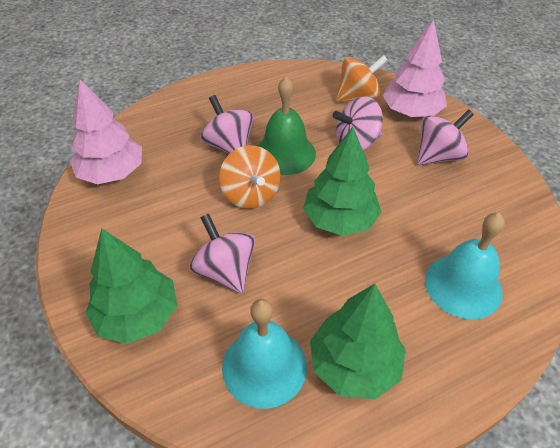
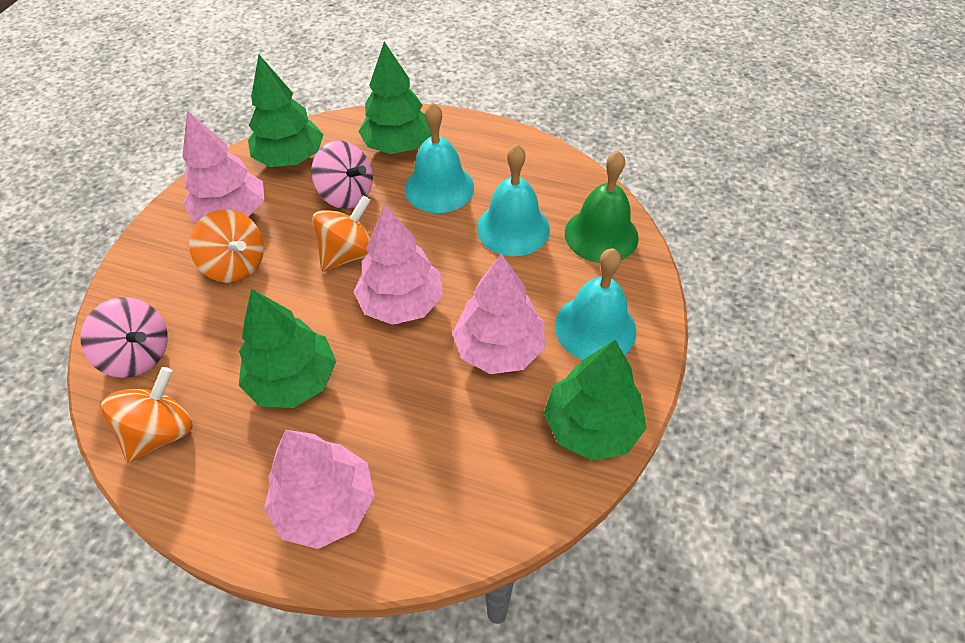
green tree: 3 -> 4
orange spinning top: 2 -> 3
pink spinning top: 4 -> 2
pink tree: 2 -> 4
turquoise bell: 2 -> 3

